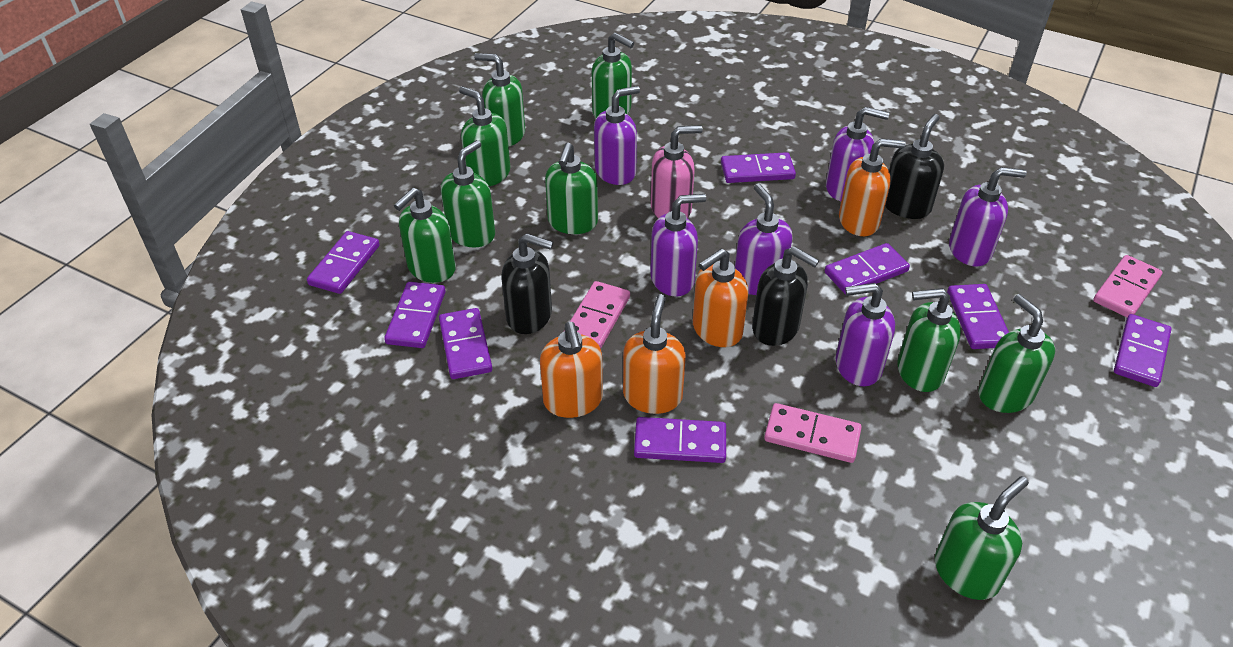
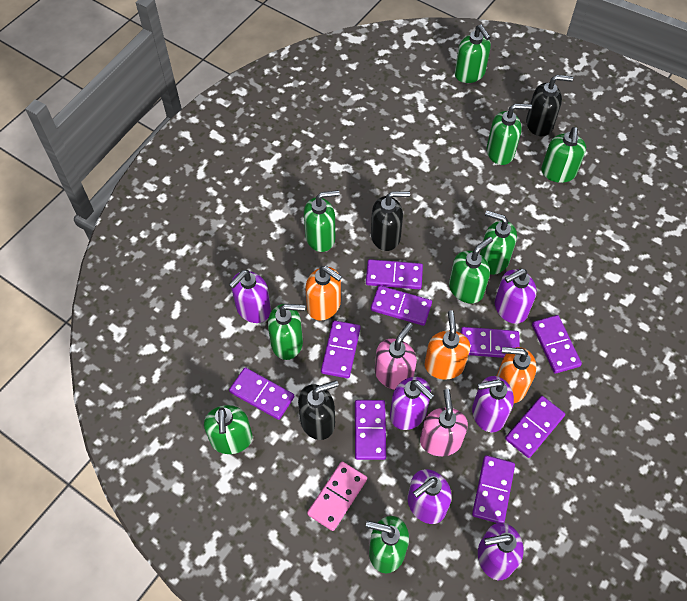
orange soap dispenser: 4 -> 3
pink domino: 3 -> 1
pink soap dispenser: 1 -> 2
purple domino: 8 -> 9

